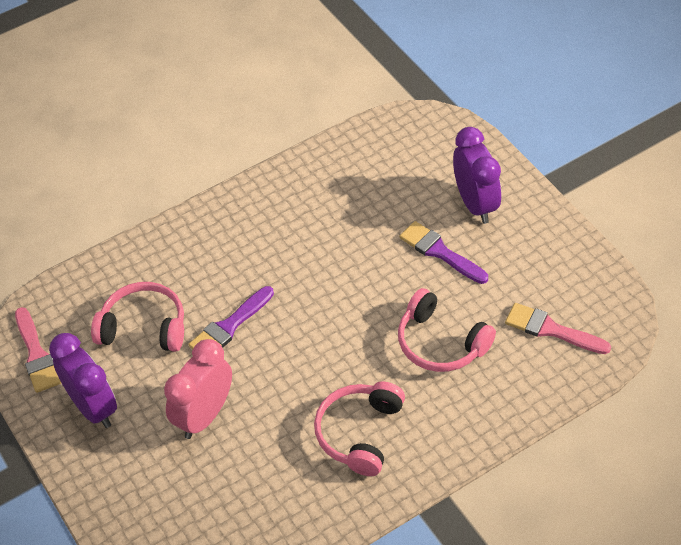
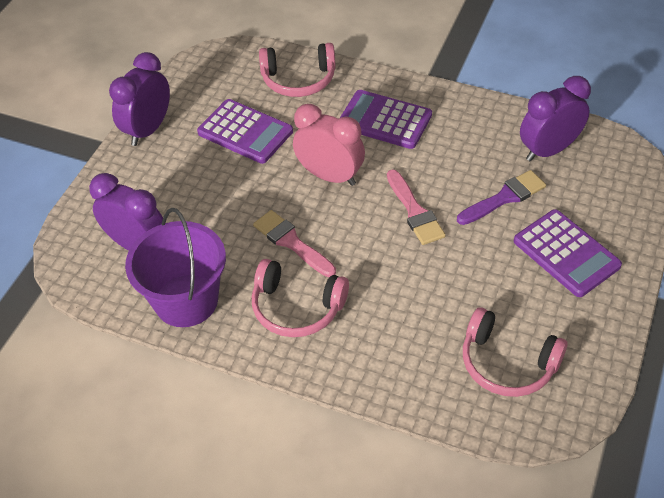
purple brush: 2 -> 1
purple bucket: 0 -> 1
purple calculator: 0 -> 3
purple clock: 2 -> 3

